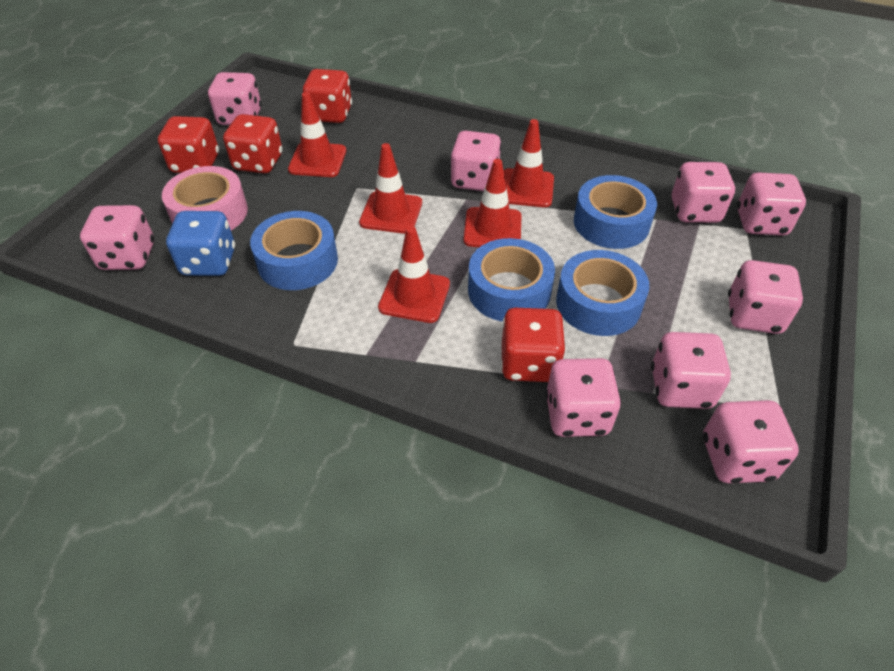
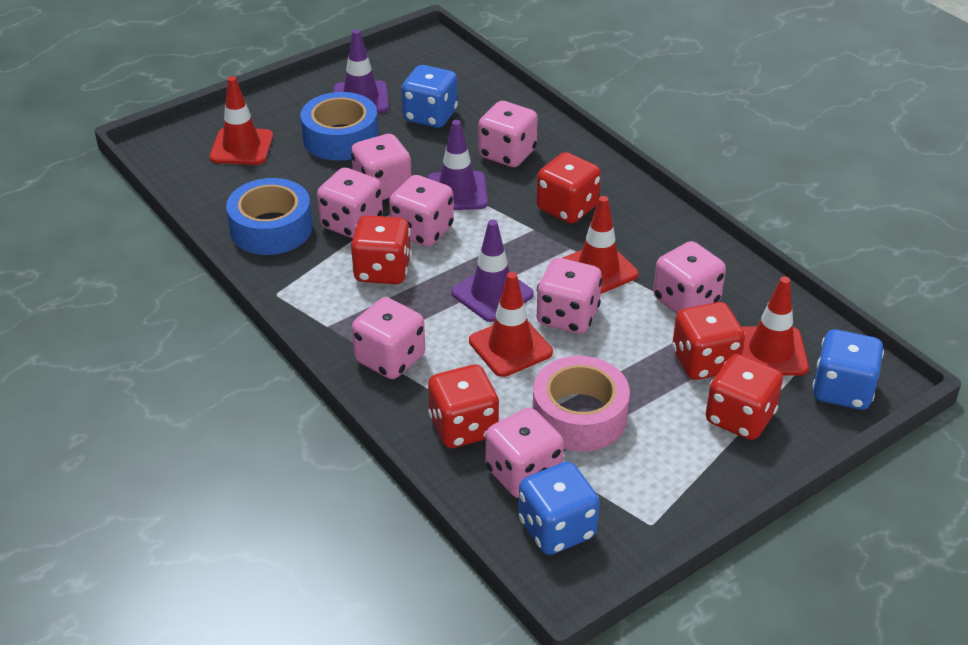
blue dice: 1 -> 3
blue tape: 4 -> 2
pink dice: 9 -> 8
purple traffic cone: 0 -> 3
red dice: 4 -> 5
red traffic cone: 5 -> 4

